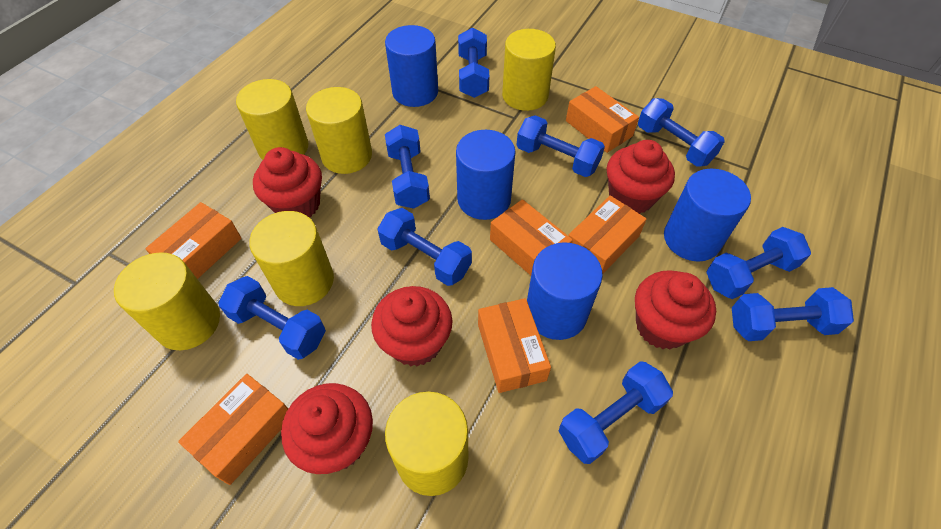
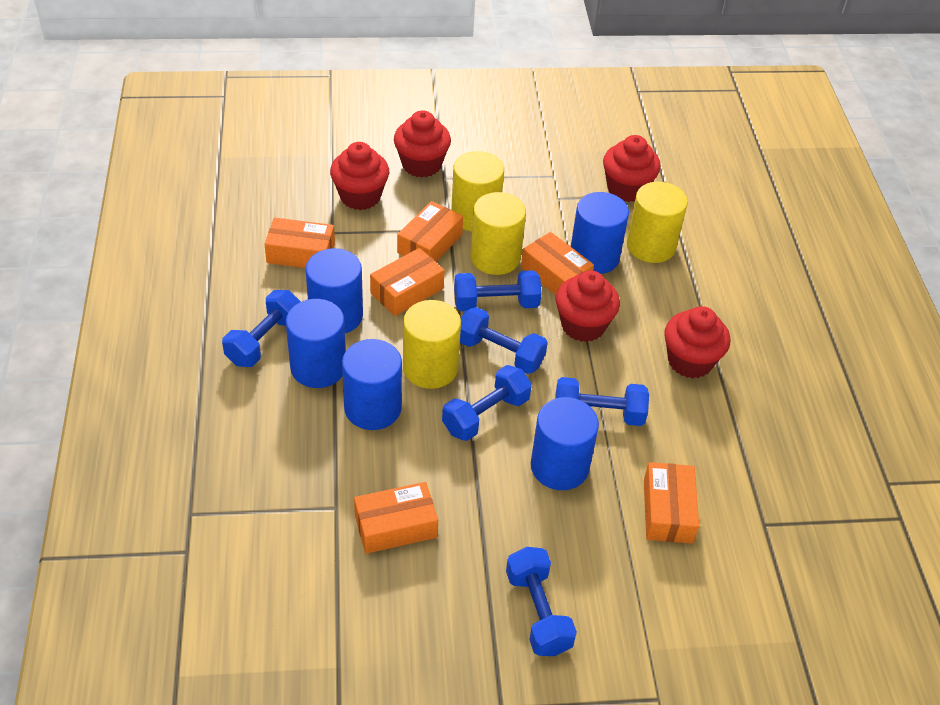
blue cylinder: 4 -> 5
blue dumbbell: 9 -> 6
yellow cylinder: 6 -> 4

